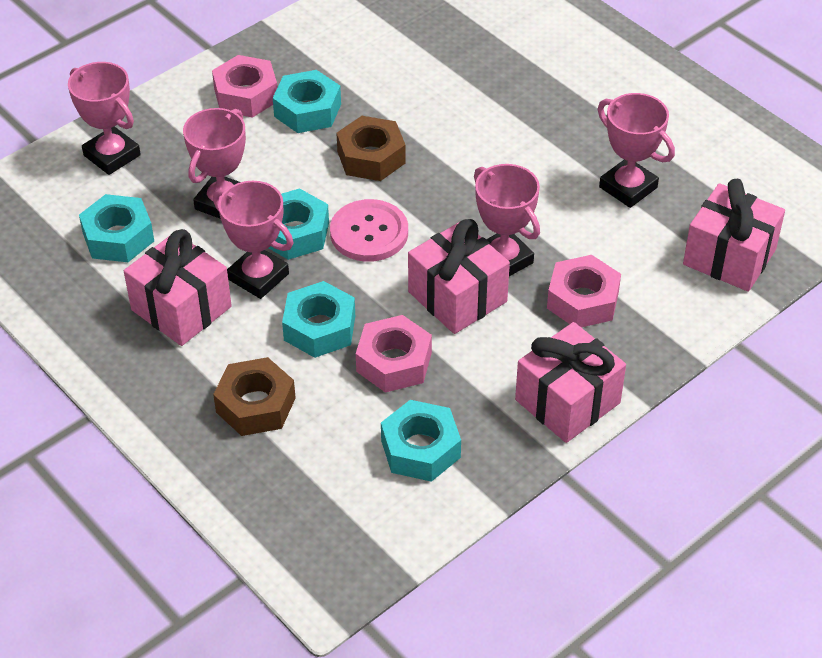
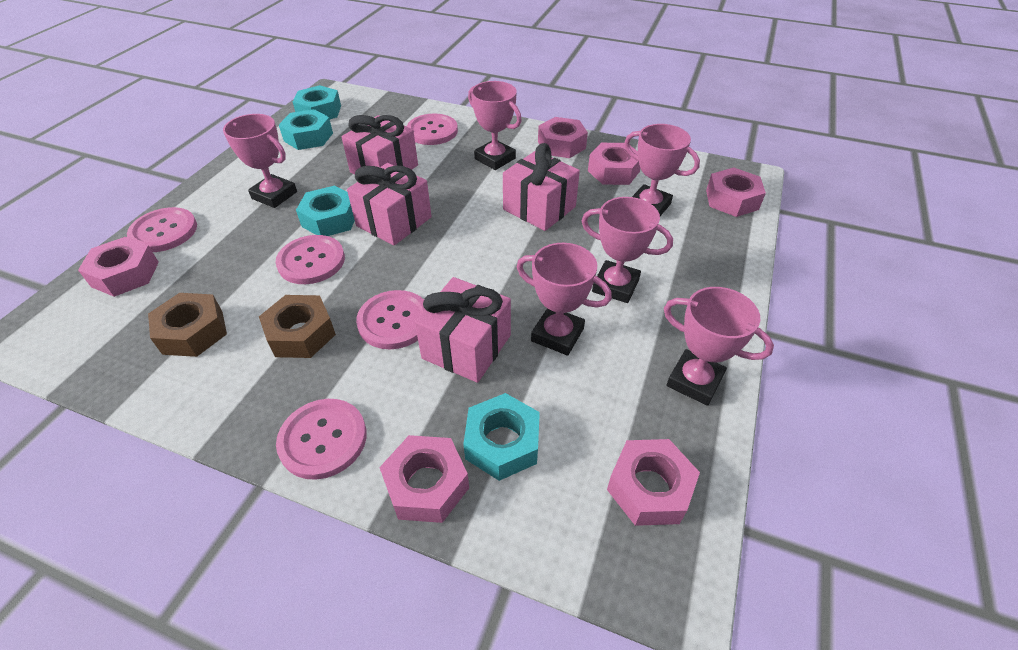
pink button: 1 -> 5
pink nut: 3 -> 6
pink trophy: 5 -> 6
turquoise nut: 5 -> 4

